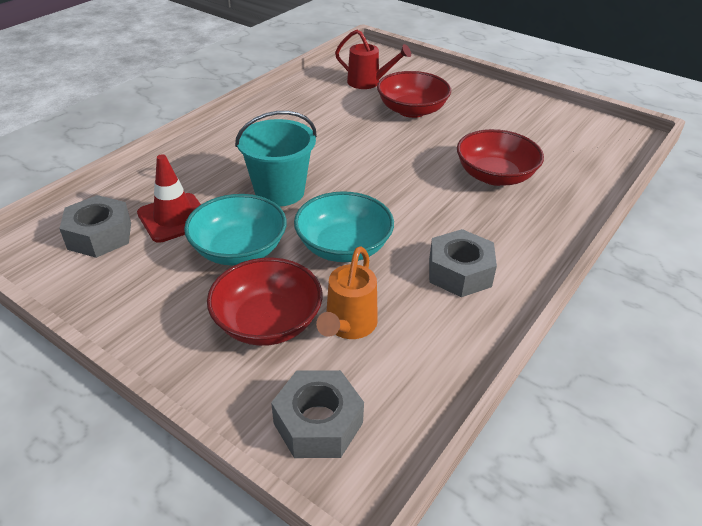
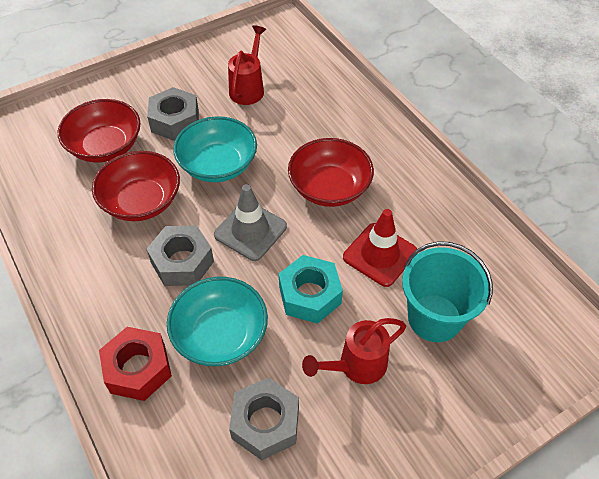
grey traffic cone: 0 -> 1
orange watering can: 1 -> 0
red nut: 0 -> 1
red watering can: 1 -> 2
turquoise nut: 0 -> 1

